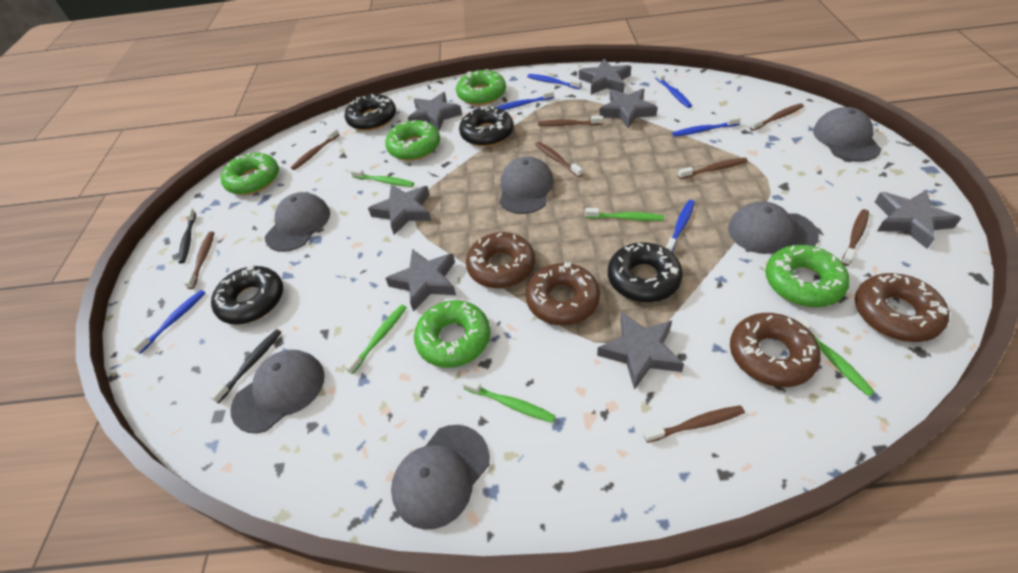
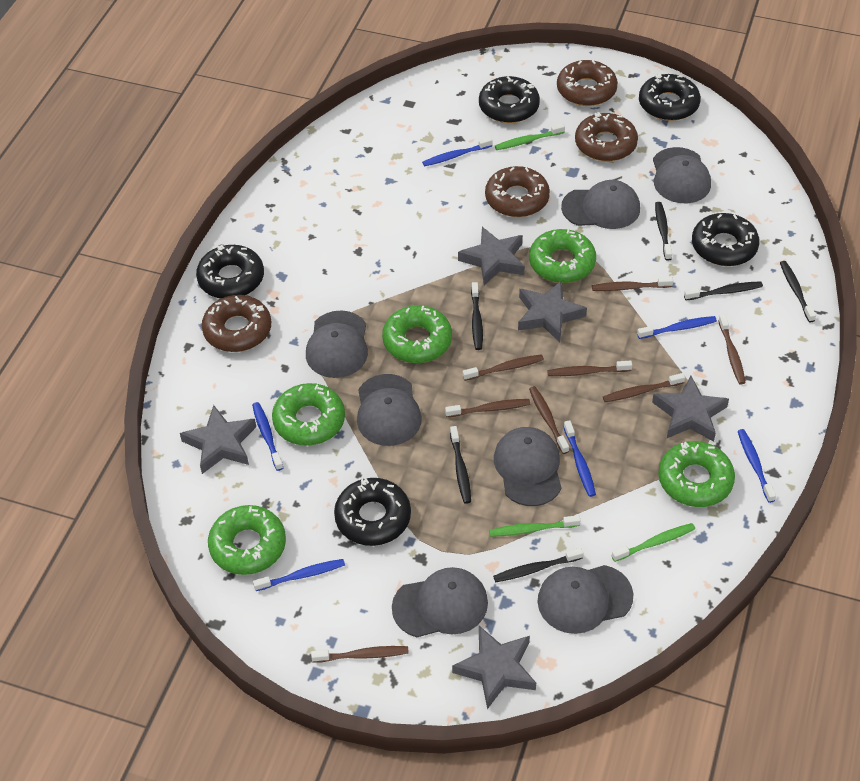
black donut: 4 -> 5
black toothbrush: 2 -> 6
green toothbrush: 5 -> 3
grey cap: 6 -> 7
grey star: 7 -> 5

